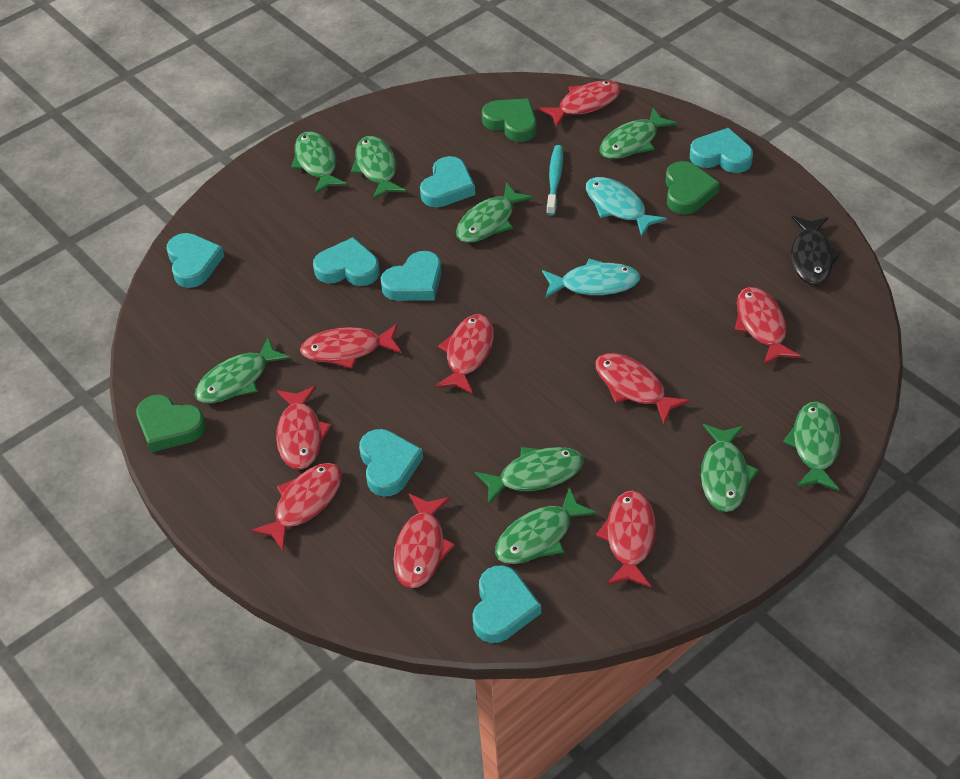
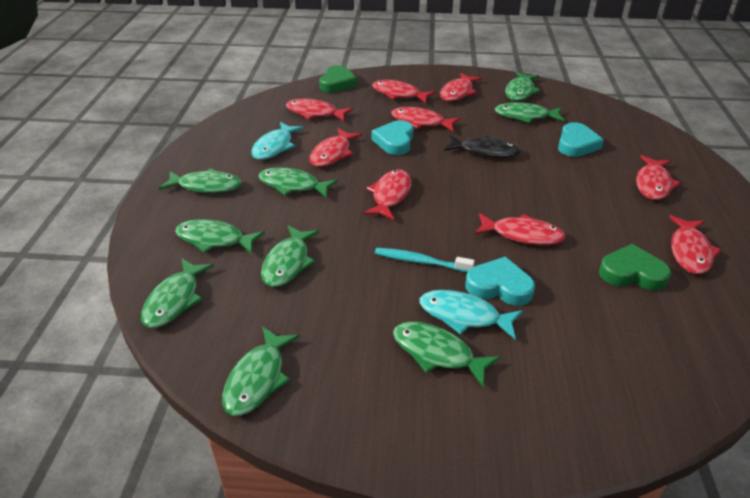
green heart: 3 -> 2
turquoise heart: 7 -> 3

